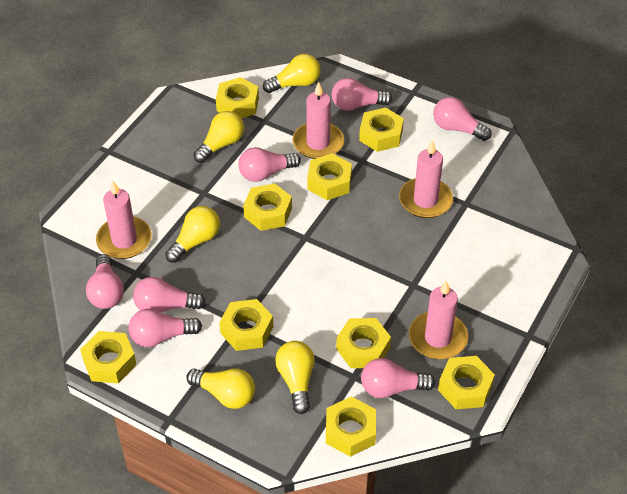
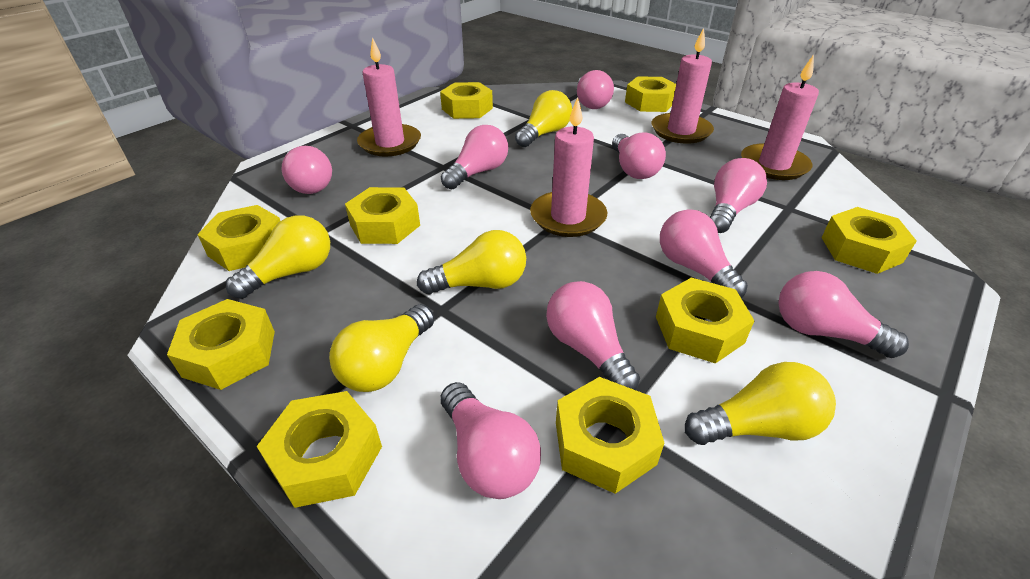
pink light bulb: 7 -> 9

